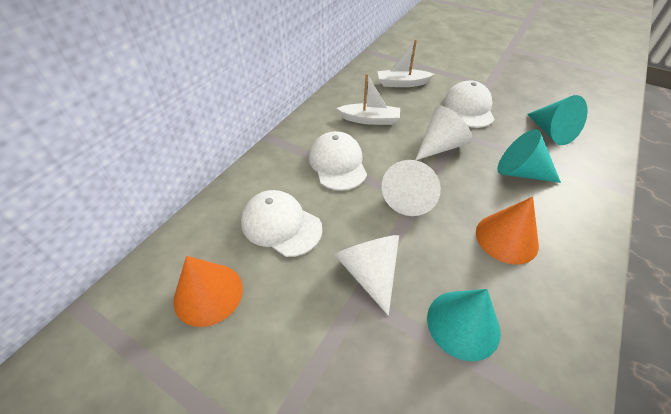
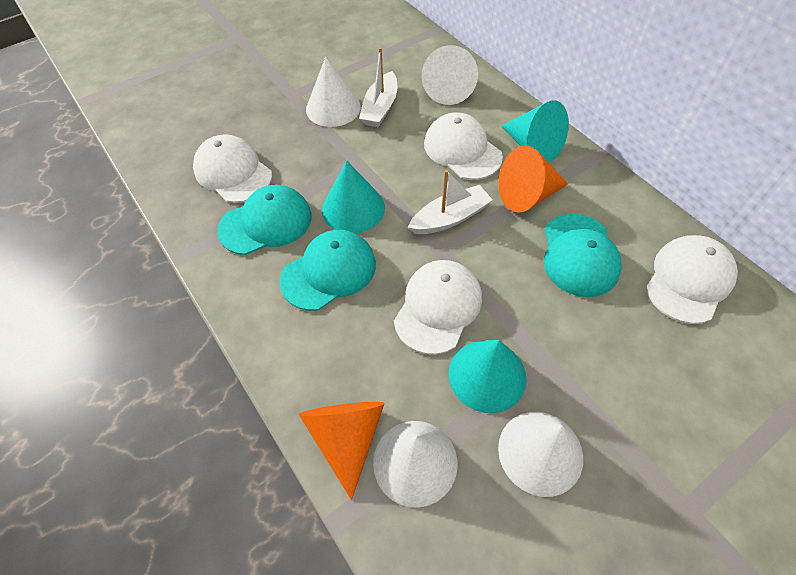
turquoise cap: 0 -> 3
white cap: 3 -> 4
white cone: 3 -> 4

